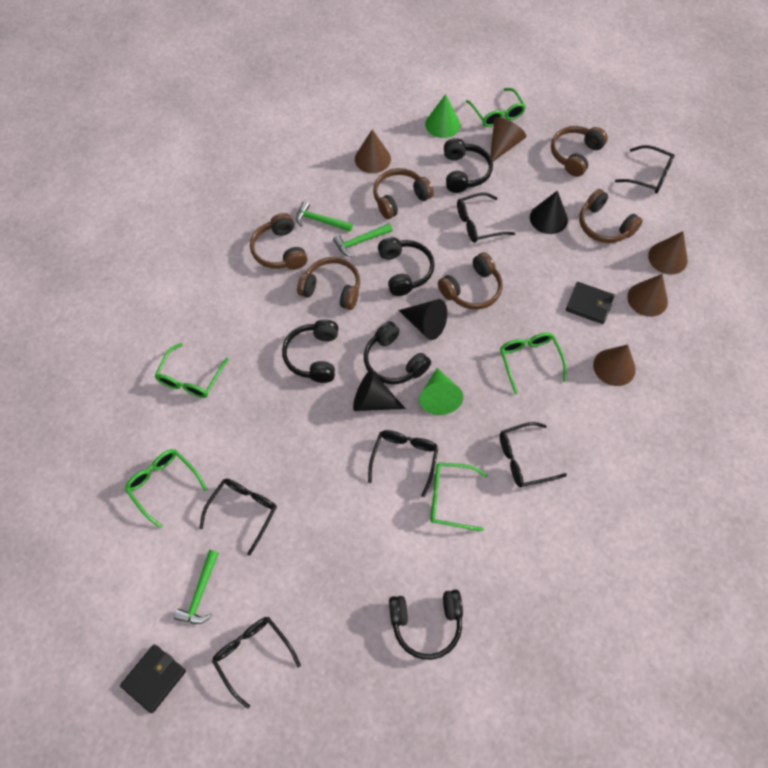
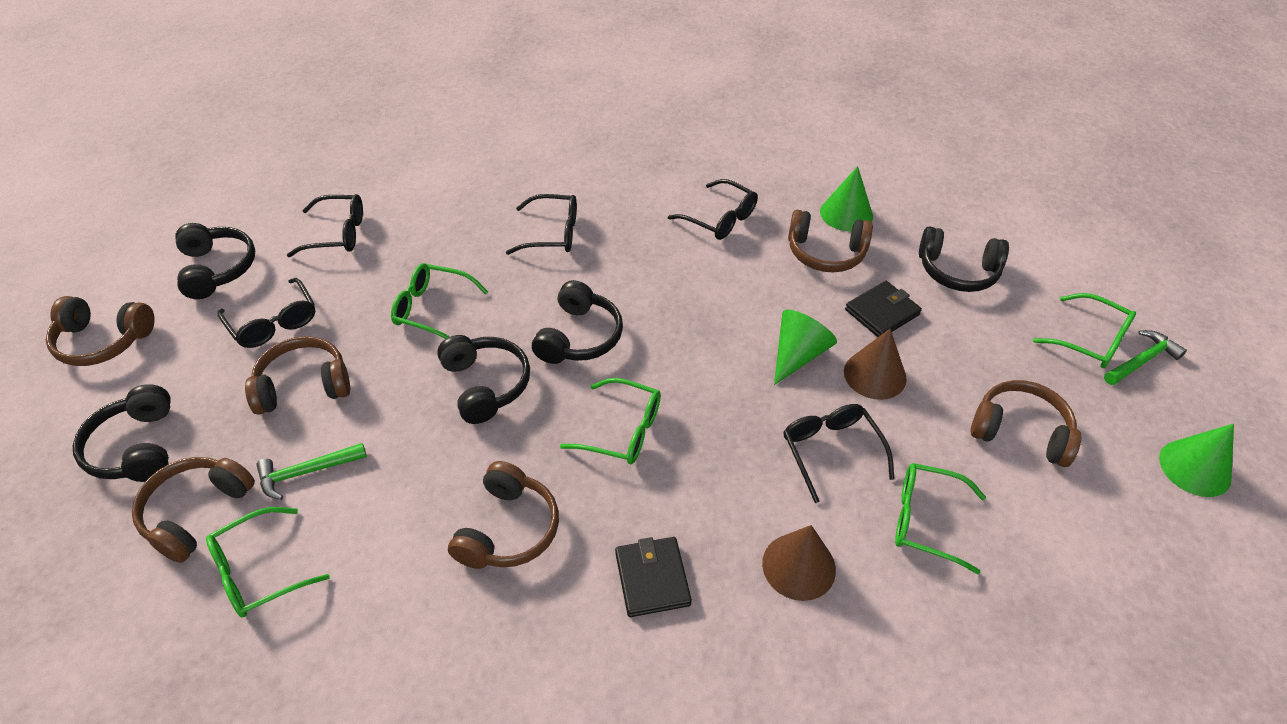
black cone: 3 -> 0
black glasses: 6 -> 5
brown cone: 5 -> 2
green cone: 2 -> 3
green hammer: 3 -> 2

